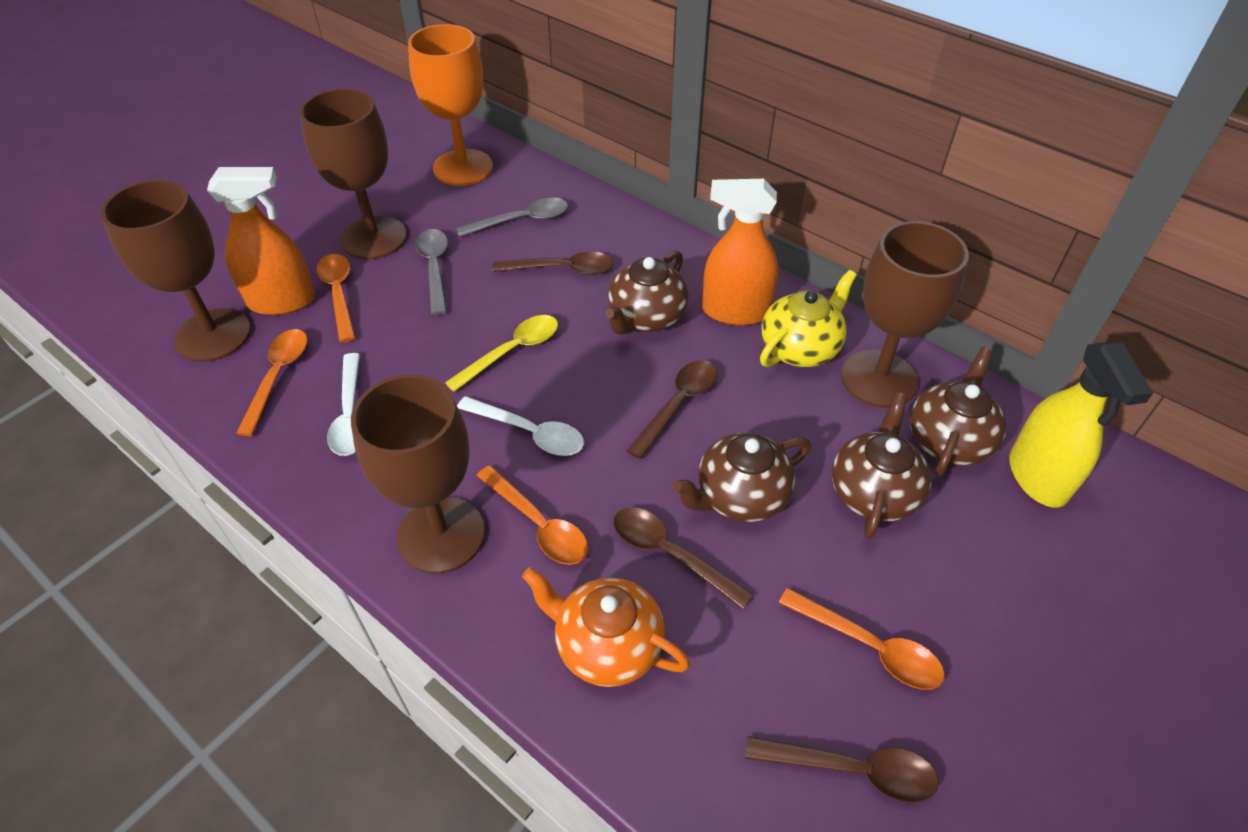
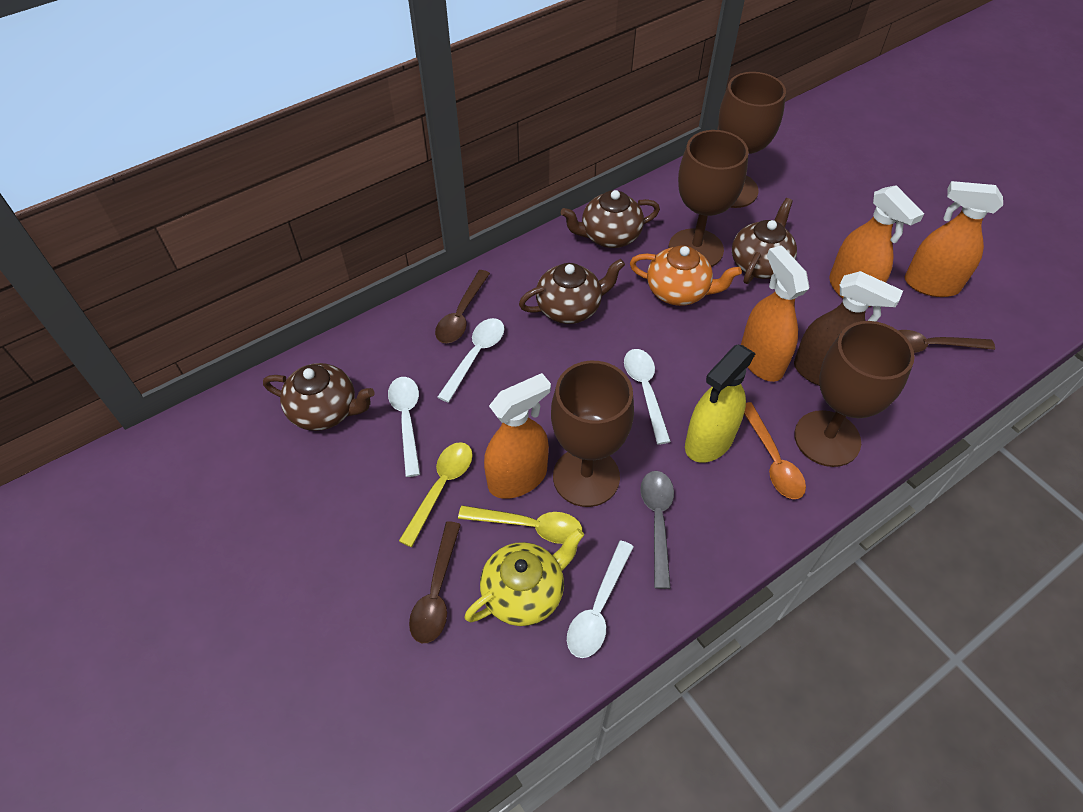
brown spoon: 4 -> 3
brown spray bottle: 0 -> 1
grey spoon: 2 -> 1
orange goblet: 1 -> 0
orange spoon: 4 -> 1
orange spray bottle: 2 -> 4
white spoon: 2 -> 4
yellow spoon: 1 -> 2

